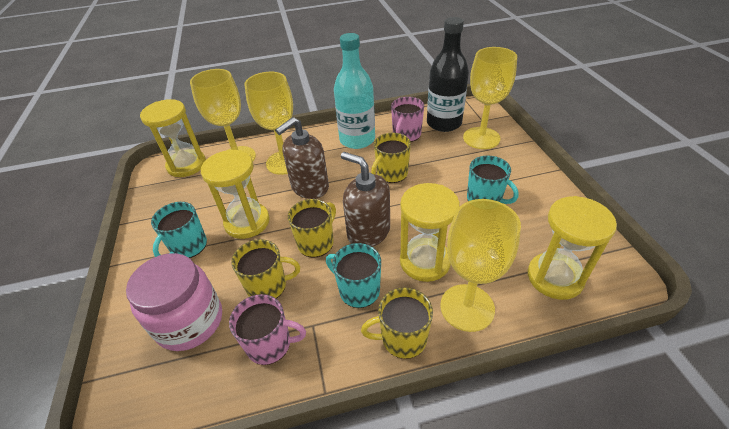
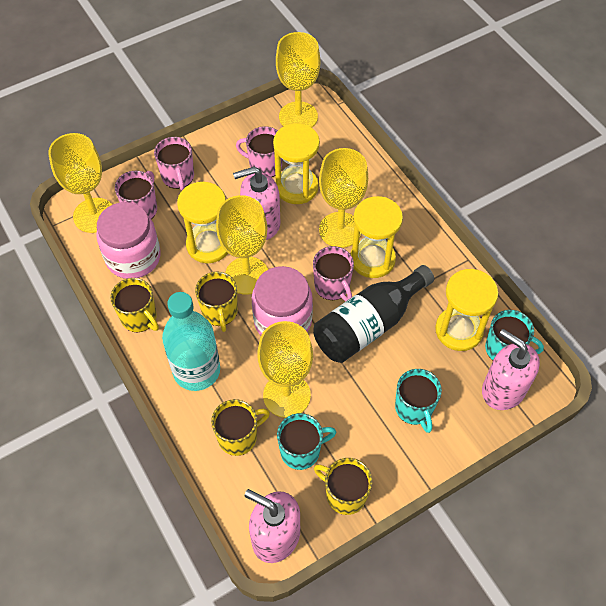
brown soap dispenser: 2 -> 0
pink jar: 1 -> 2
pink mug: 2 -> 4
pink soap dispenser: 0 -> 3
yellow goblet: 4 -> 5

